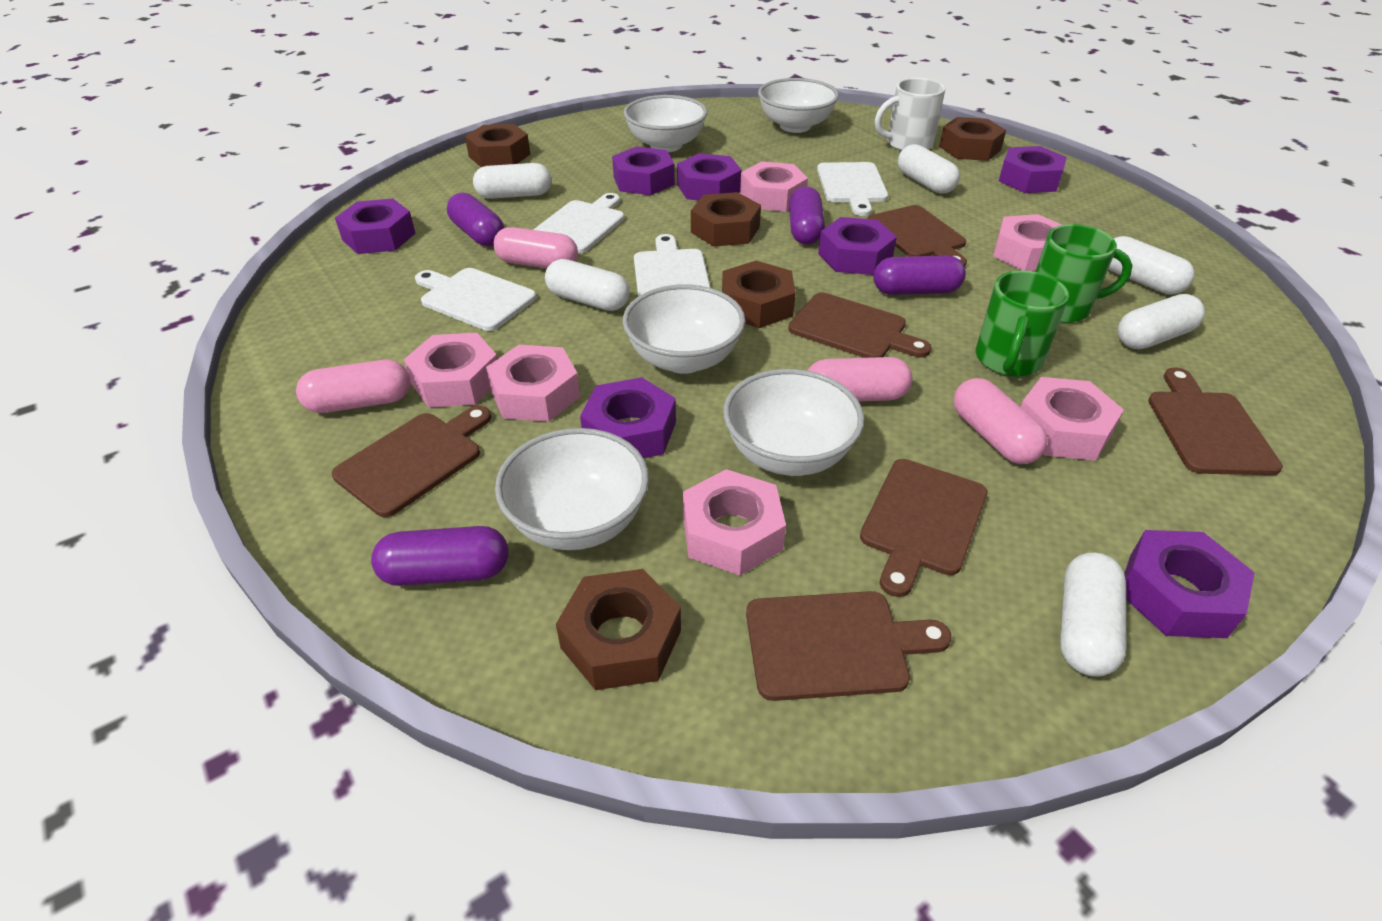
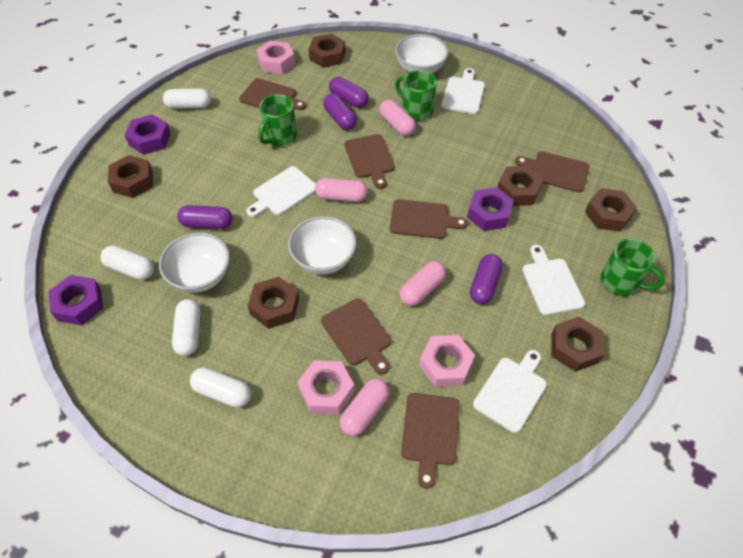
brown nut: 5 -> 6
green mug: 2 -> 3
pink nut: 6 -> 3
purple nut: 7 -> 3
white bowl: 5 -> 3
white capsule: 6 -> 4
white mug: 1 -> 0

